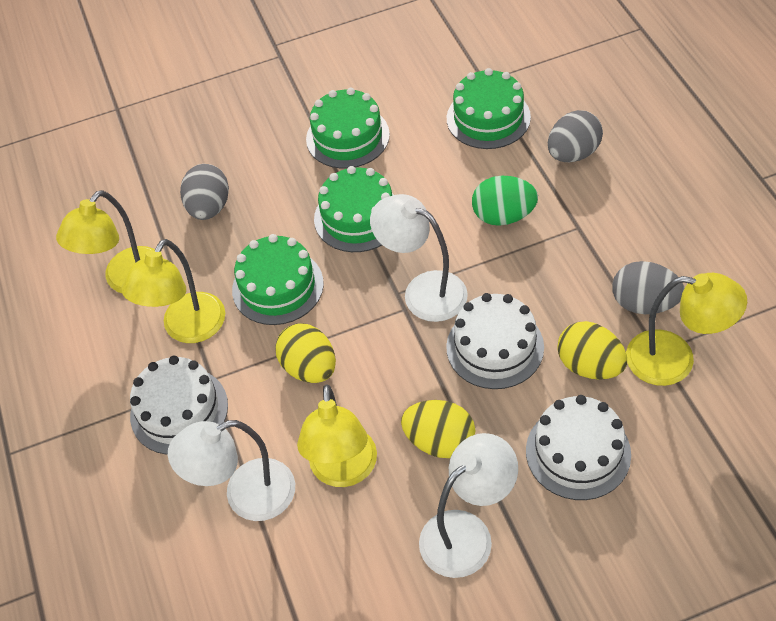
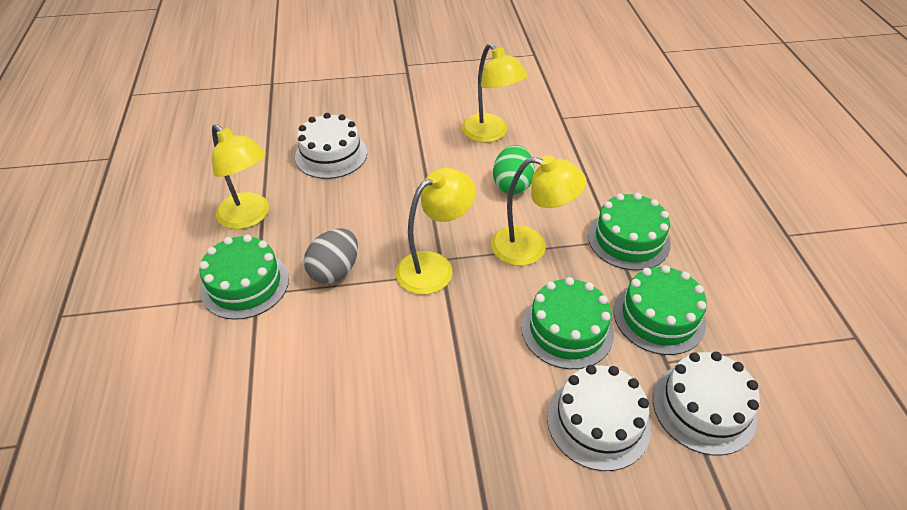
grey egg: 3 -> 1
white lamp: 3 -> 0
yellow egg: 3 -> 0

